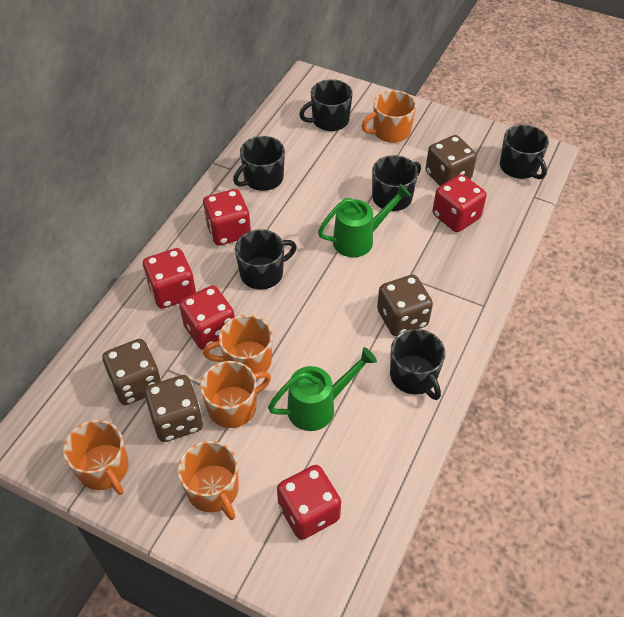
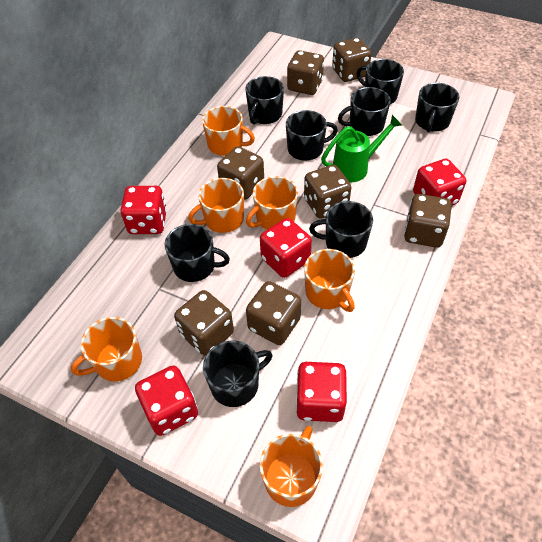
black mug: 6 -> 8
brown dice: 4 -> 7
green watering can: 2 -> 1
orange mug: 5 -> 6

